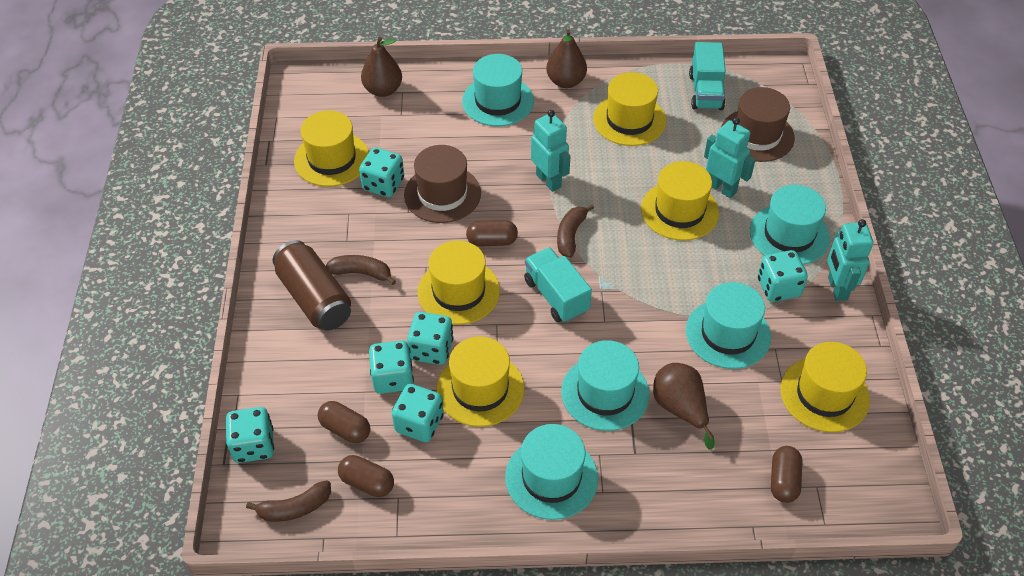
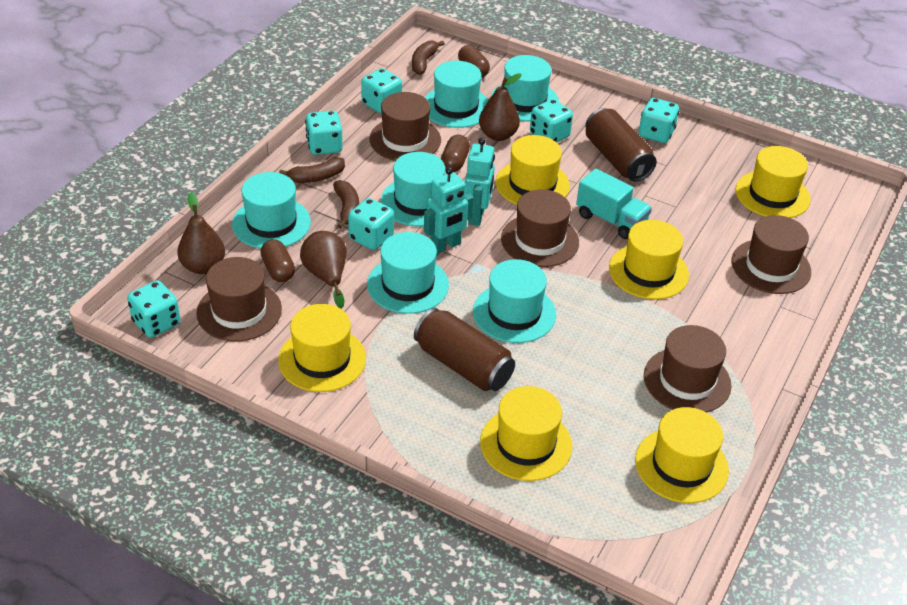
brown can: 1 -> 2
brown capsule: 4 -> 3
brown hat: 2 -> 5
turquoise hat: 5 -> 6
turquoise robot: 3 -> 2
turquoise truck: 2 -> 1

